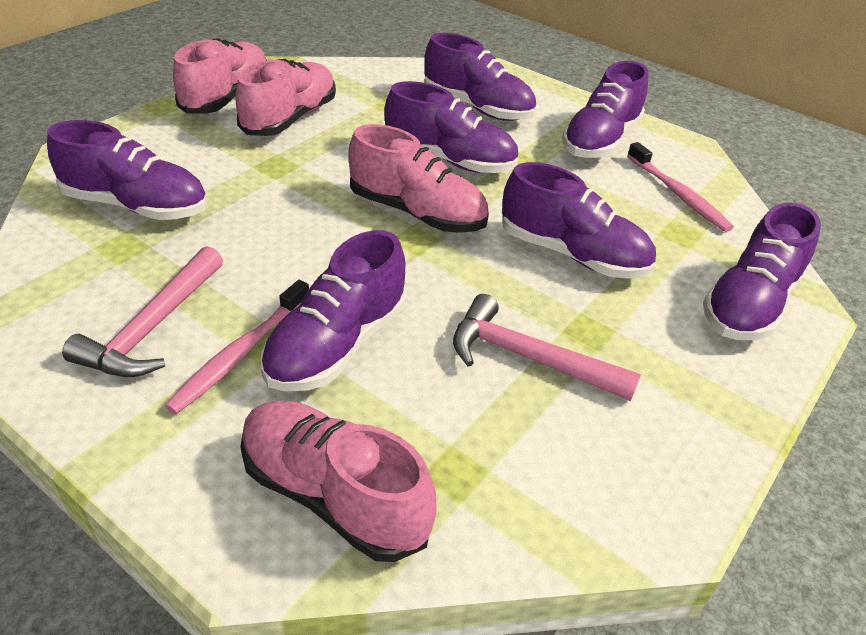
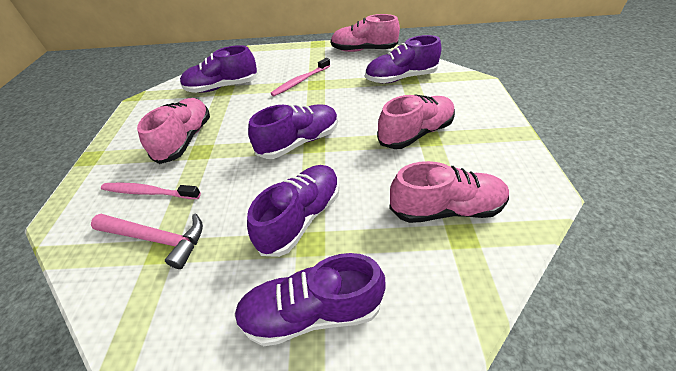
pink hammer: 2 -> 1
purple shoe: 7 -> 5

